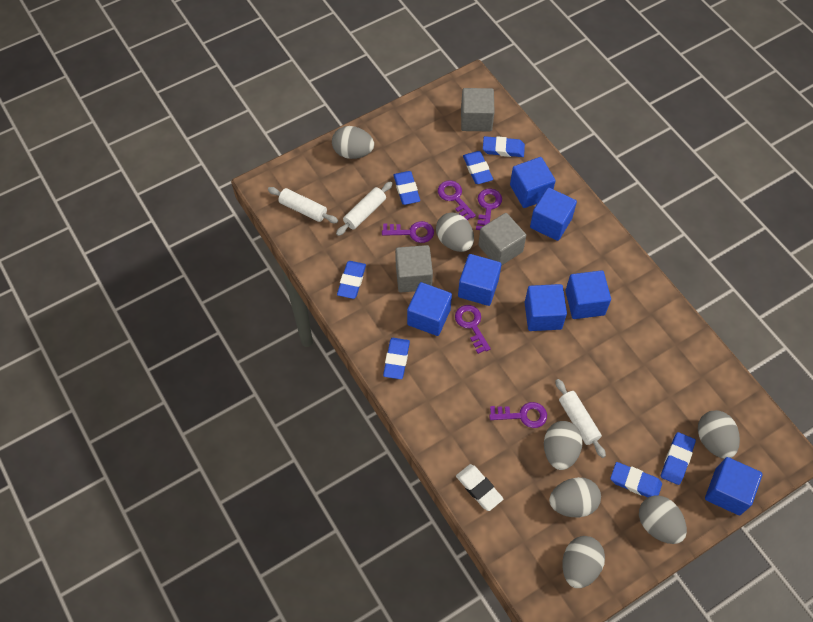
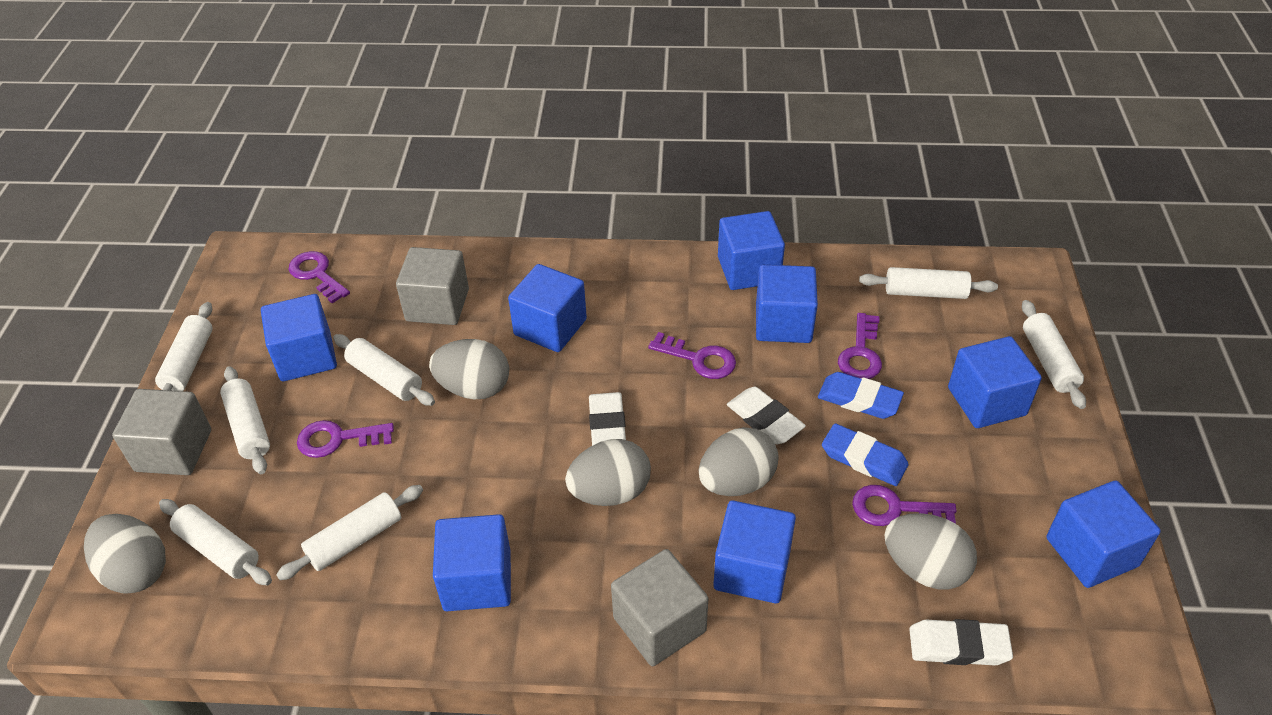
blue cube: 7 -> 8
blue eraser: 7 -> 2
grey egg: 7 -> 5
white eraser: 1 -> 3
white rolling pin: 3 -> 7

